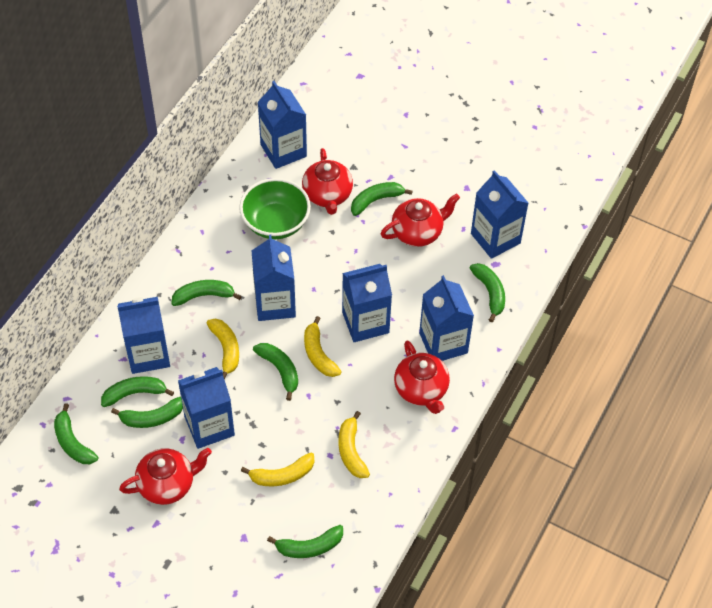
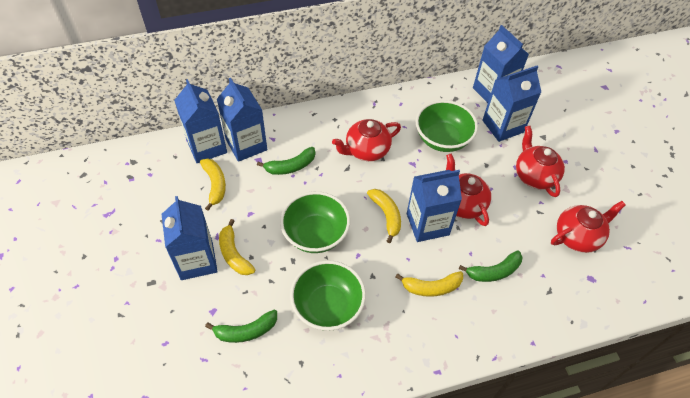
blue carton: 7 -> 6
green banana: 8 -> 3
green bowl: 1 -> 3

